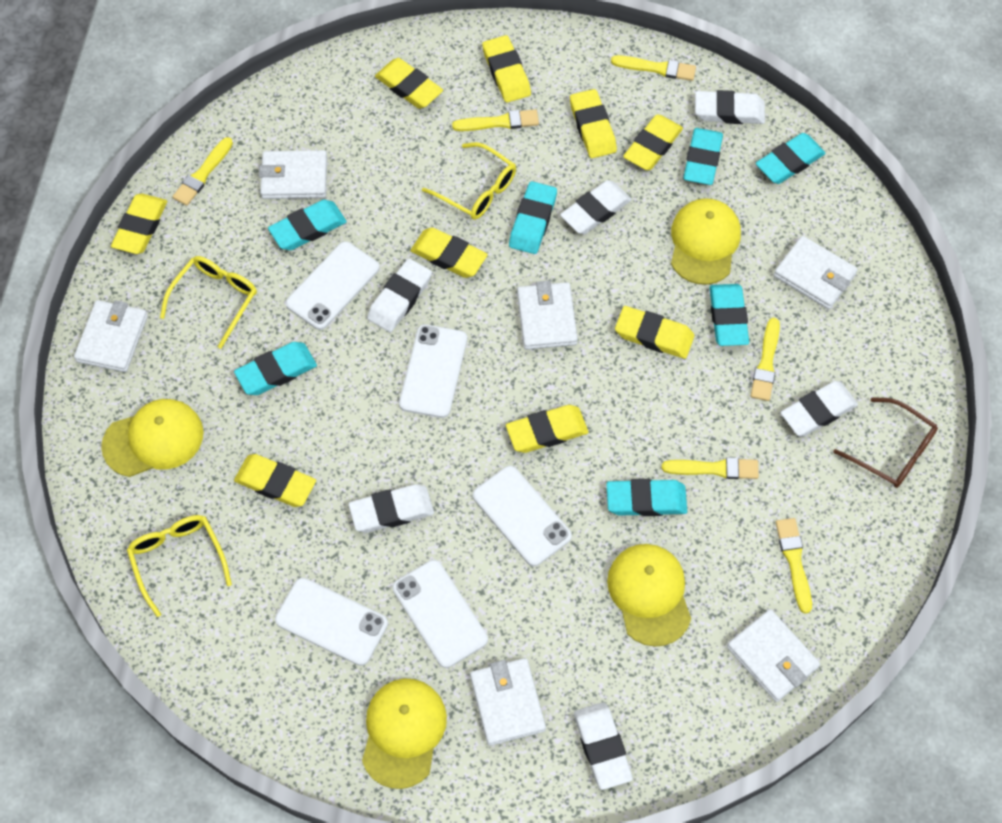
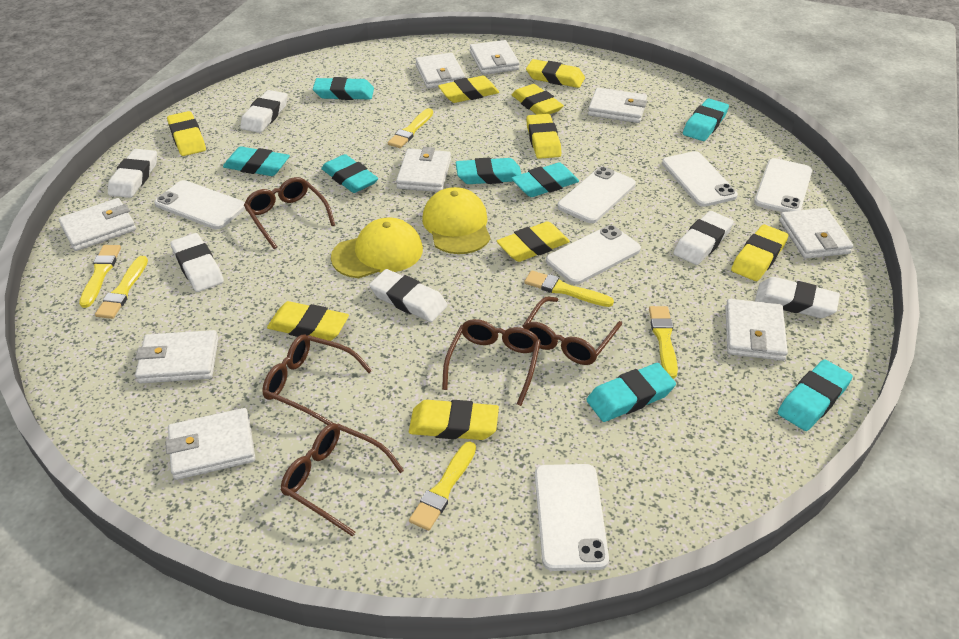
brown glasses: 1 -> 5
turquoise eraser: 7 -> 8
white phone: 5 -> 6
white wallet: 6 -> 9
yellow cap: 4 -> 2
yellow glasses: 3 -> 0

